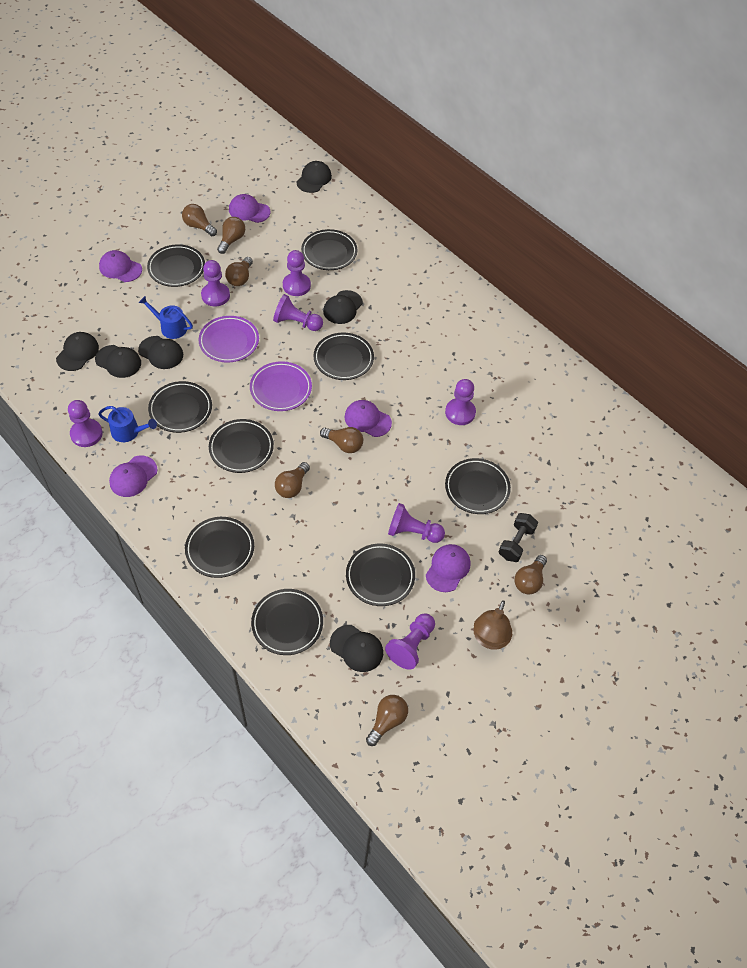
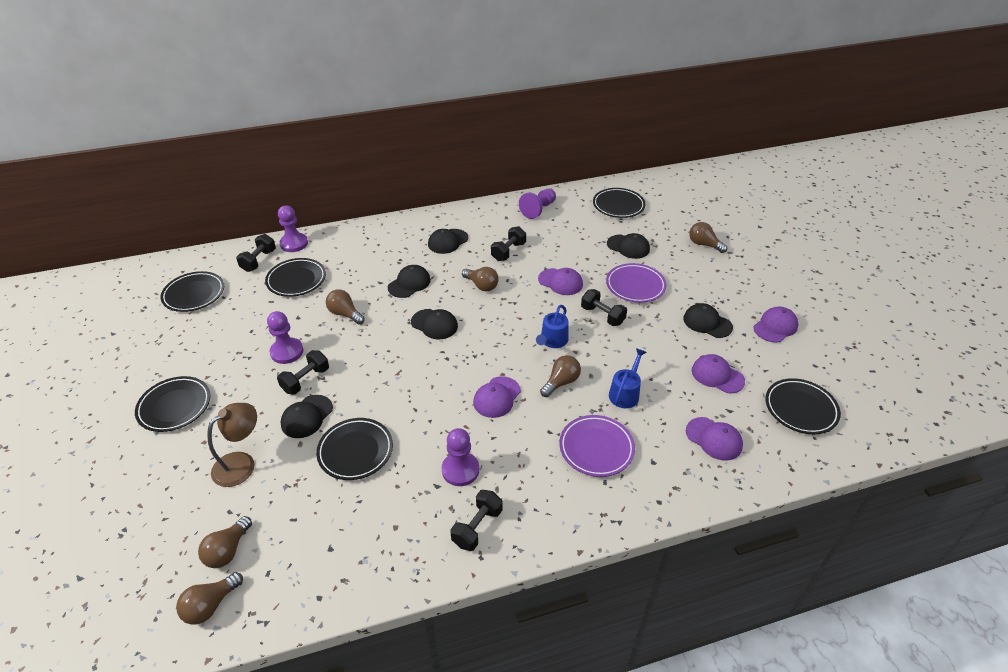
black dumbbell: 1 -> 5
black plate: 9 -> 6
brown light bulb: 7 -> 6
purple pawn: 7 -> 4

